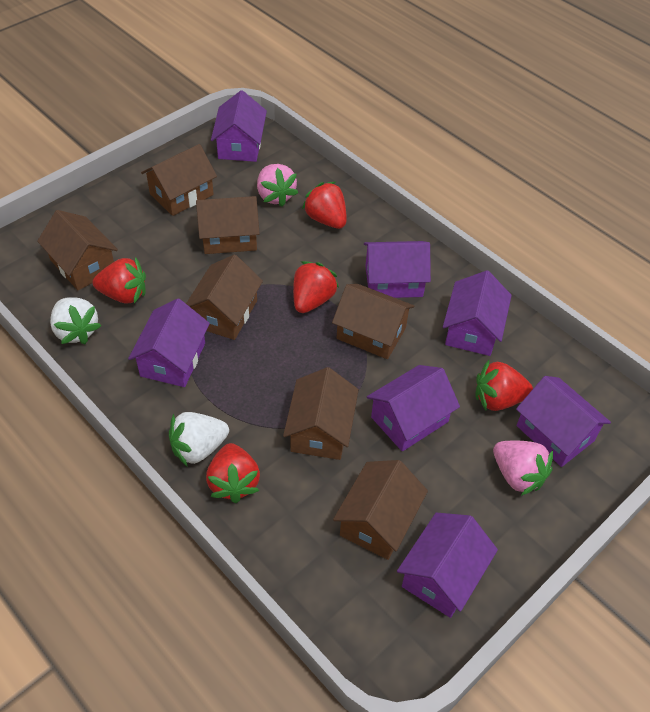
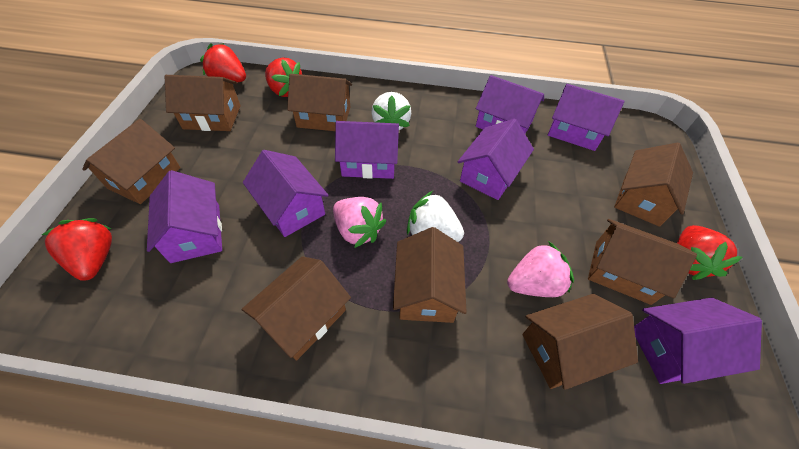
brown house: 7 -> 8
red strawberry: 5 -> 4

